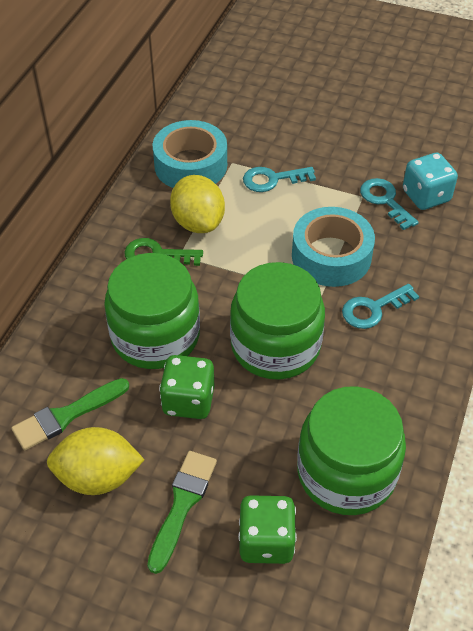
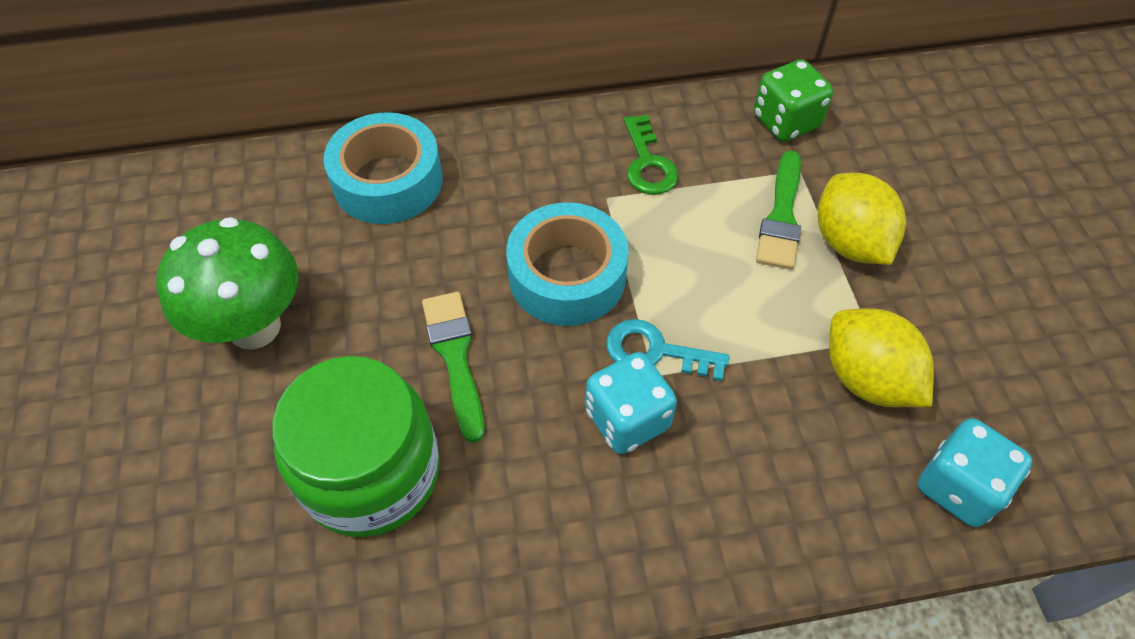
green dice: 2 -> 1
green jar: 3 -> 1
green mushroom: 0 -> 1
turquoise dice: 1 -> 2
turquoise key: 3 -> 1

